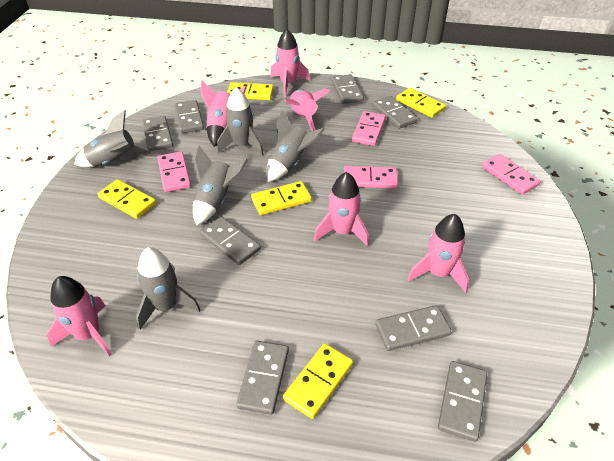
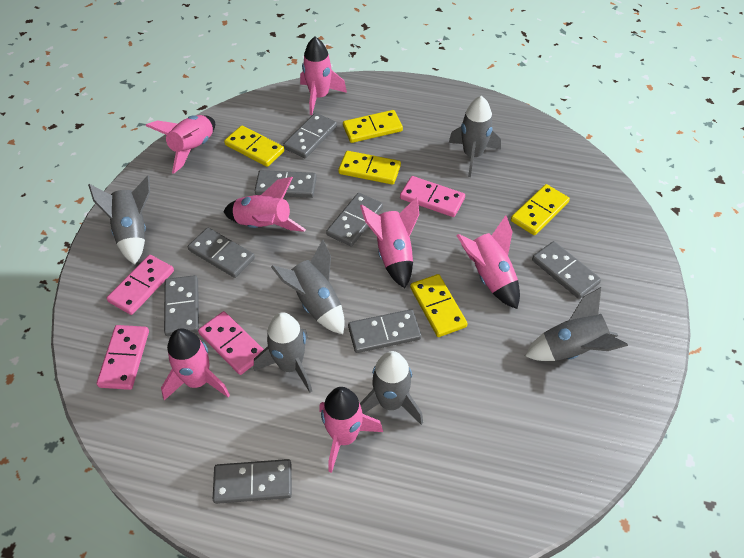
grey rocket: 5 -> 6
pink rocket: 6 -> 7

